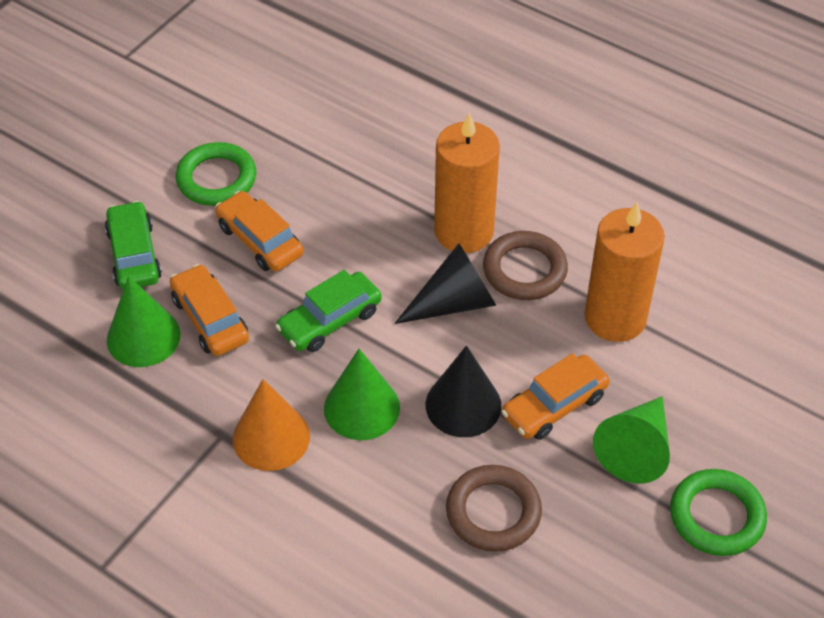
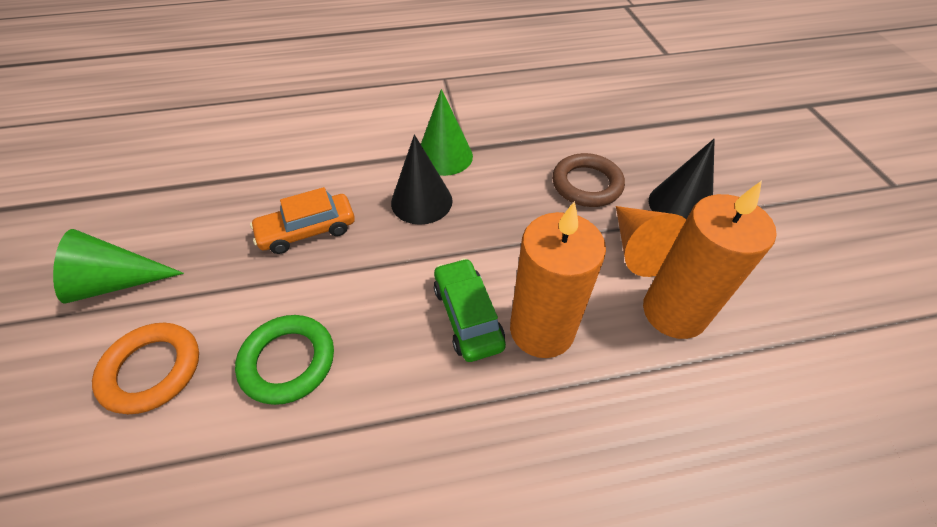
brown ring: 2 -> 1
green car: 2 -> 1
green cone: 3 -> 2
green ring: 2 -> 1
orange car: 3 -> 1
orange ring: 0 -> 1

